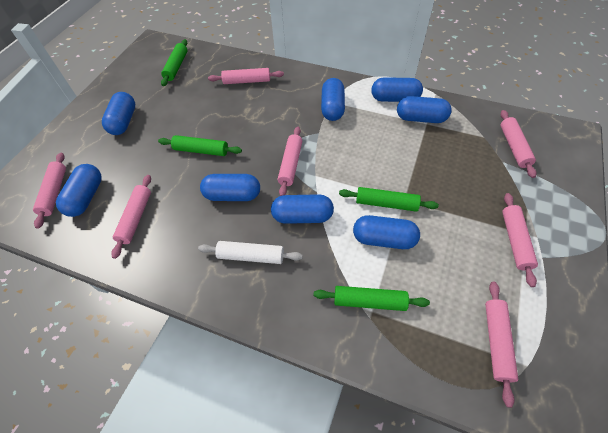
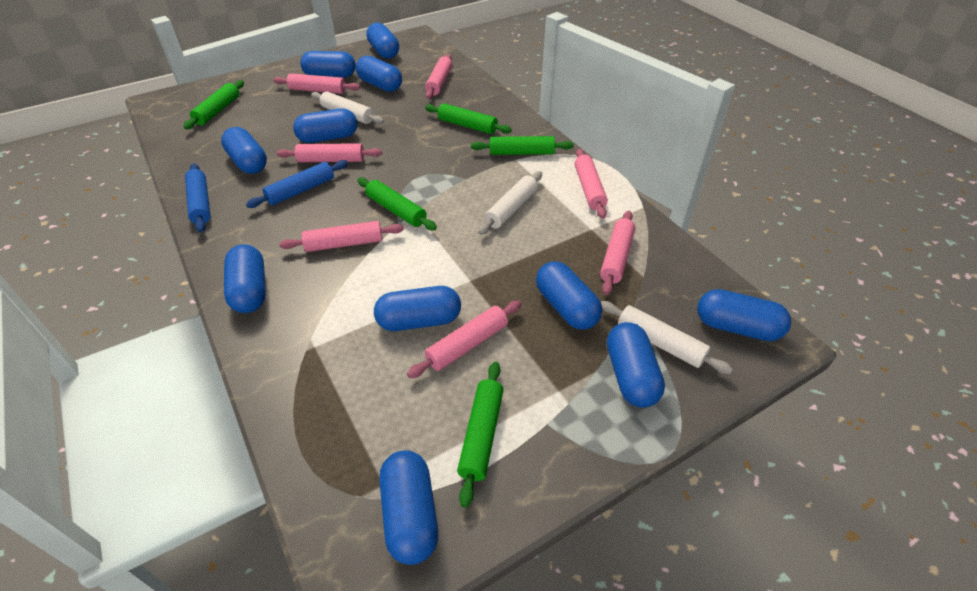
blue capsule: 8 -> 11
blue rolling pin: 0 -> 2
green rolling pin: 4 -> 5
white rolling pin: 1 -> 3

